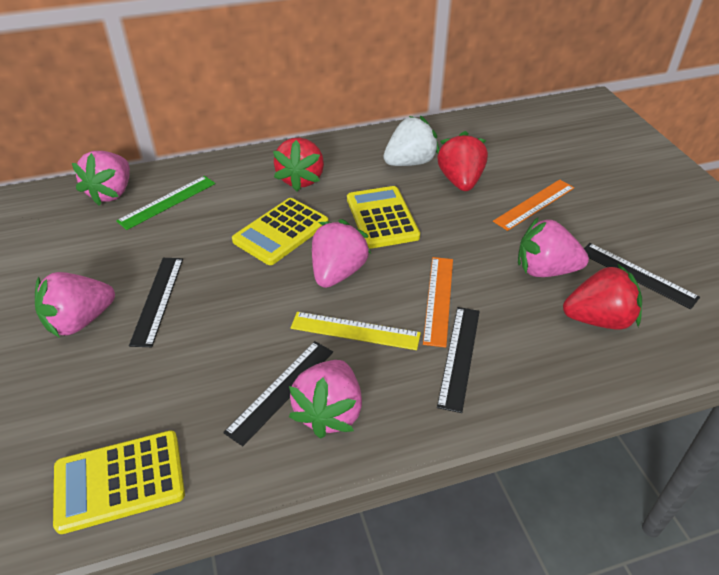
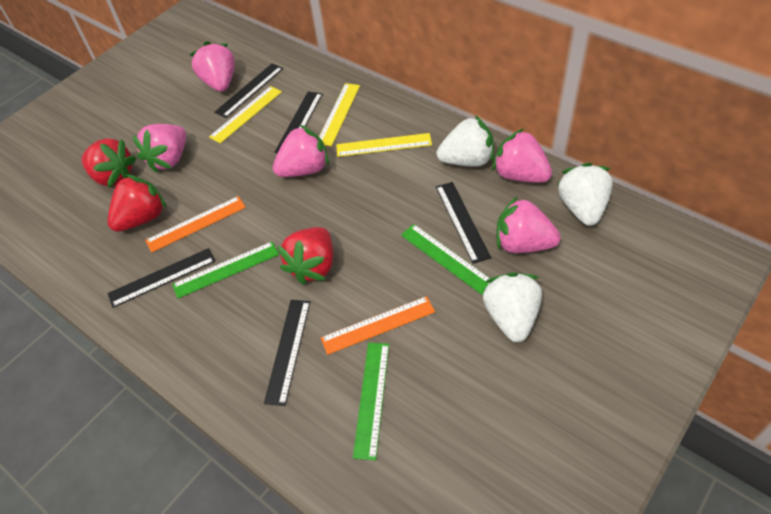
black ruler: 4 -> 5
green ruler: 1 -> 3
white strawberry: 1 -> 3
yellow calculator: 3 -> 0
yellow ruler: 1 -> 3

